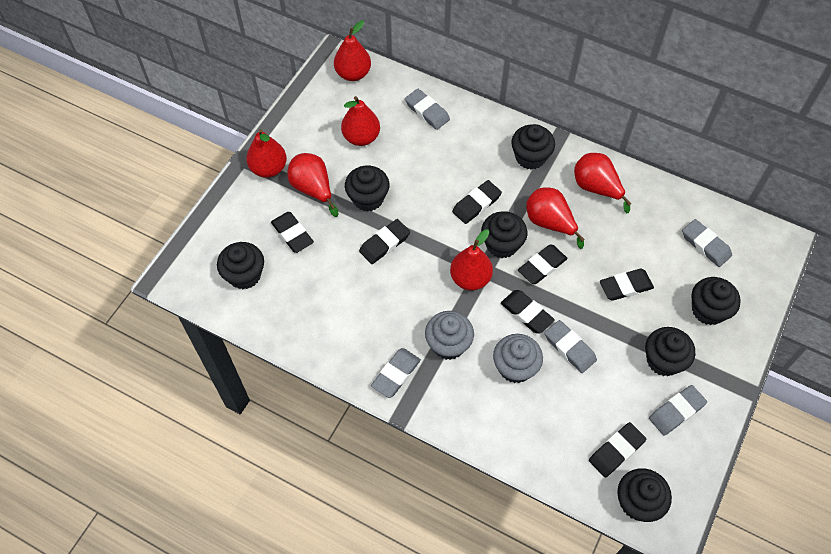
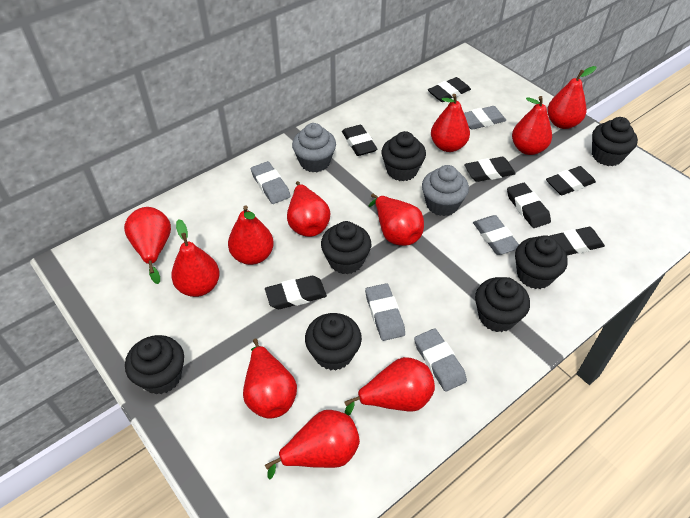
red pear: 7 -> 11

